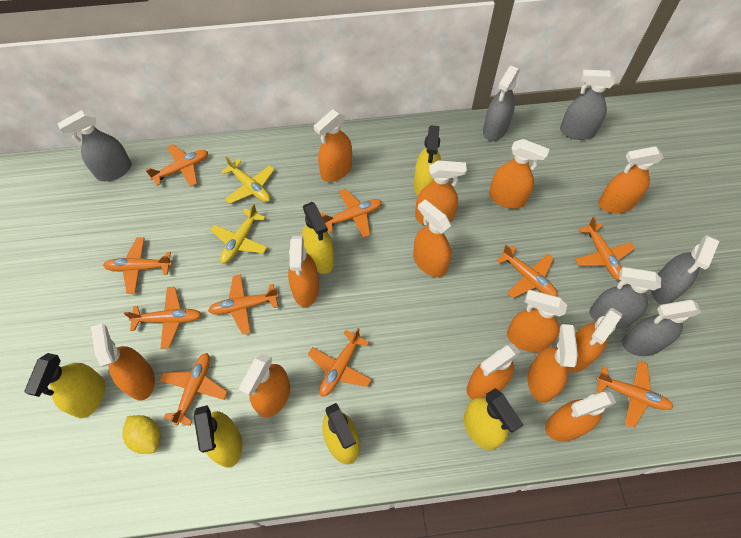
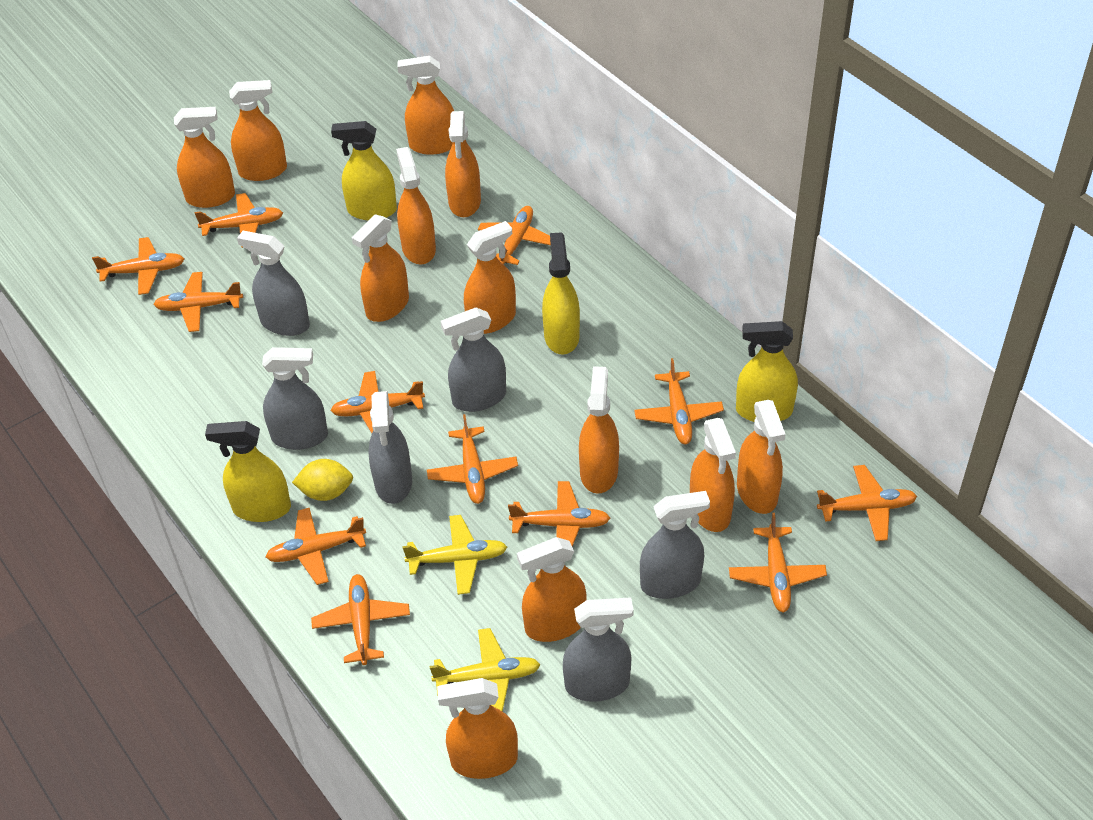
orange plane: 10 -> 12
orange spray bottle: 13 -> 12
yellow spray bottle: 6 -> 4

